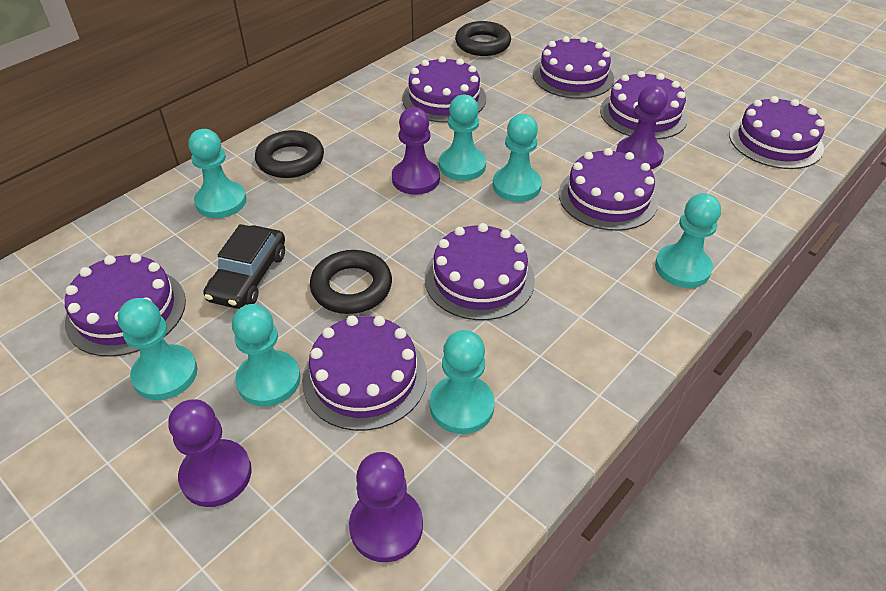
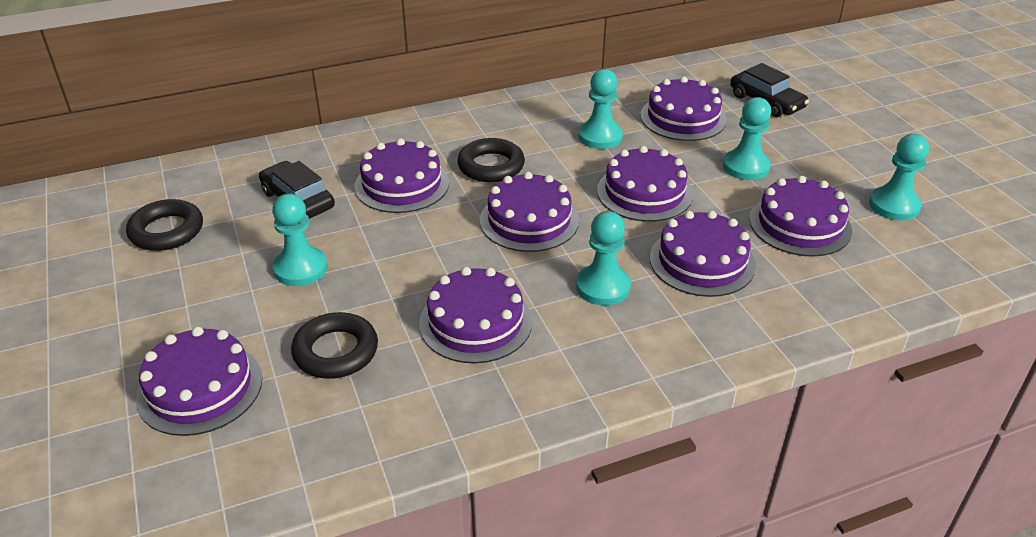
black car: 1 -> 2
purple pawn: 4 -> 0
turquoise pawn: 7 -> 5

